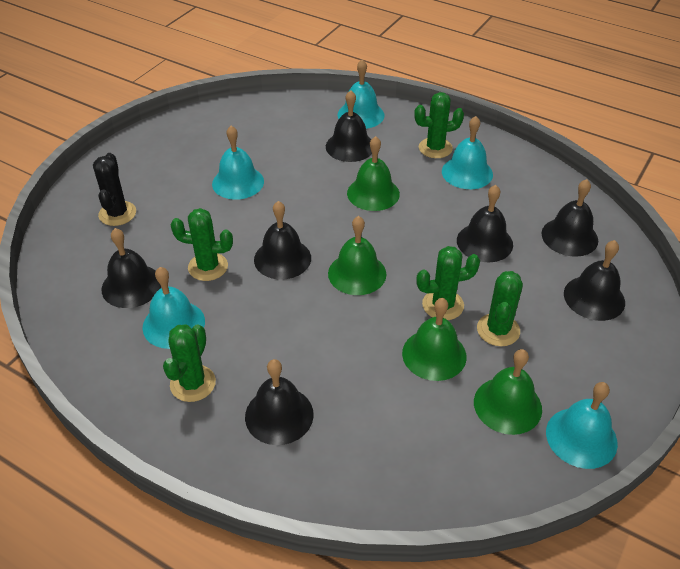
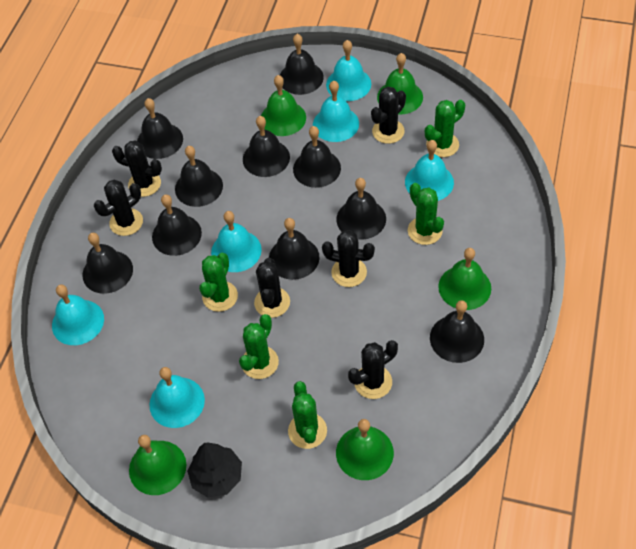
black bell: 7 -> 10
black cactus: 1 -> 6
black tree: 0 -> 1
green bell: 4 -> 5
turquoise bell: 5 -> 6

